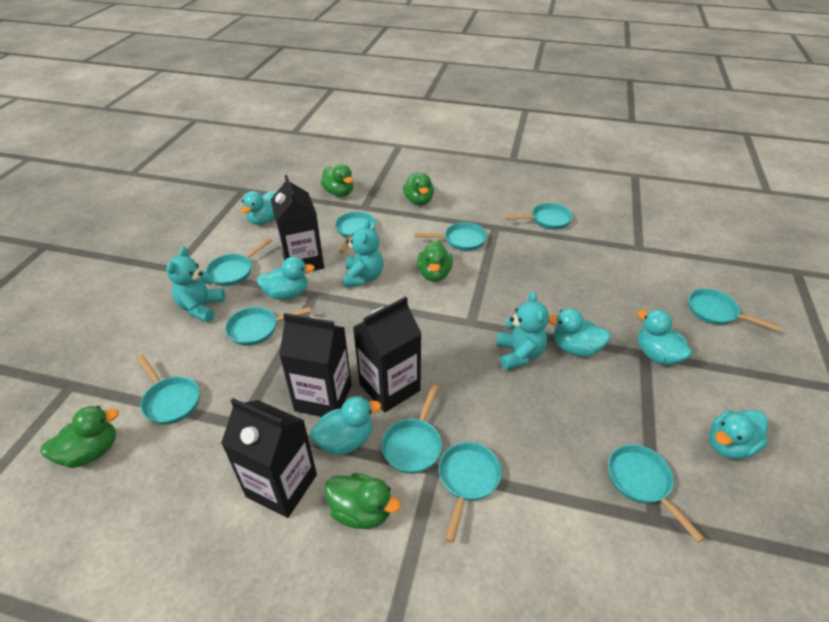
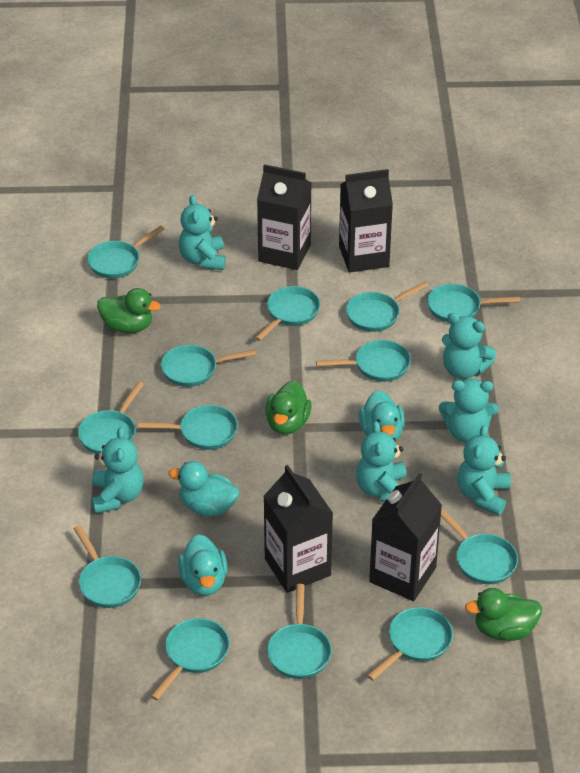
green duck: 5 -> 3
turquoise duck: 6 -> 3
turquoise pan: 10 -> 13
turquoise teddy bear: 3 -> 6

